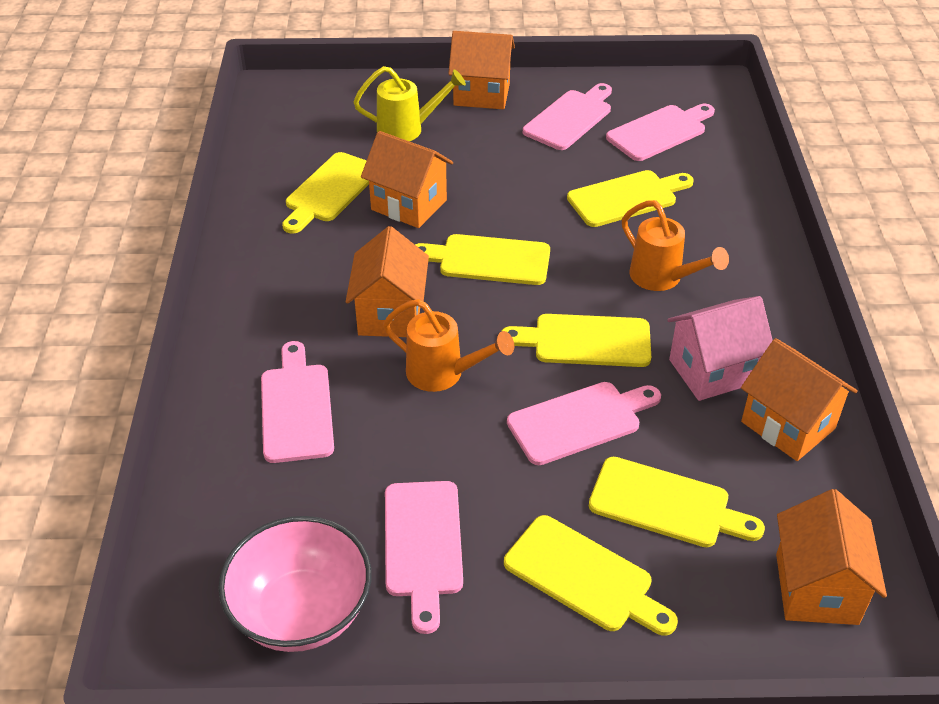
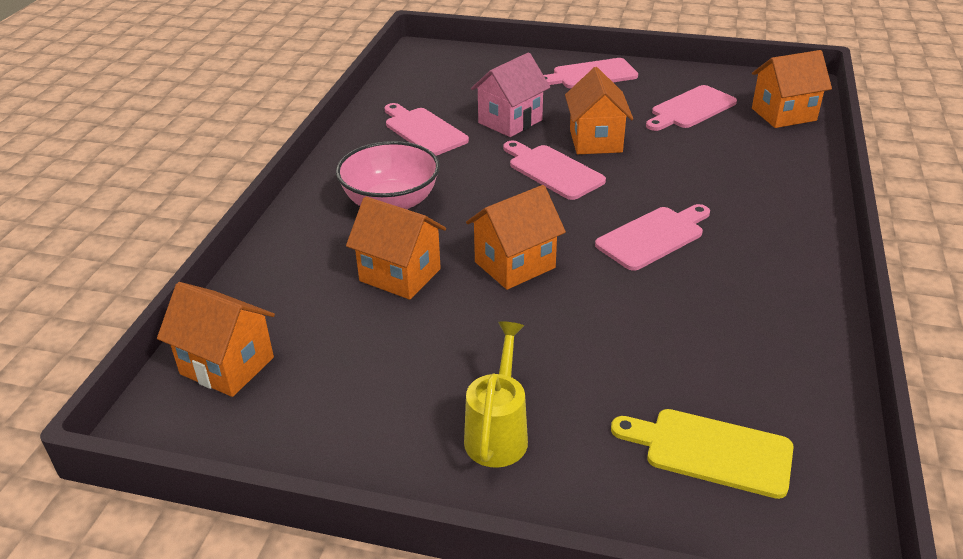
orange watering can: 2 -> 0
yellow cutting board: 6 -> 1

